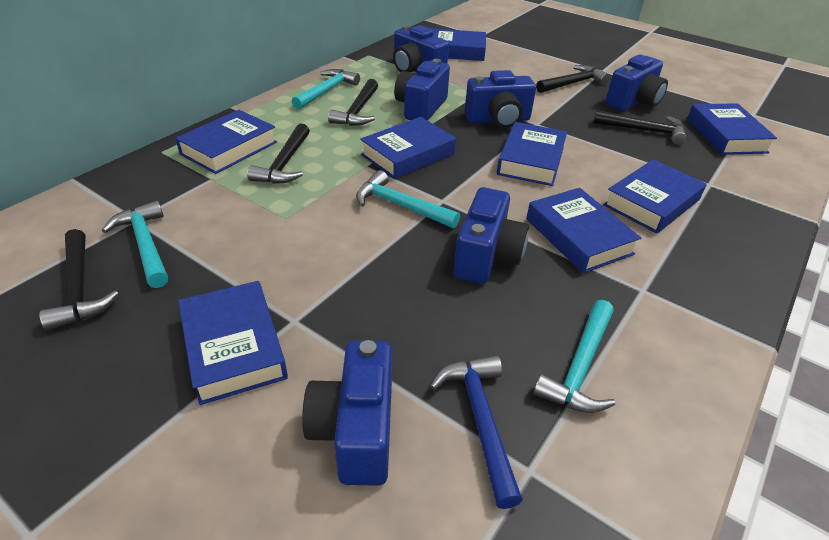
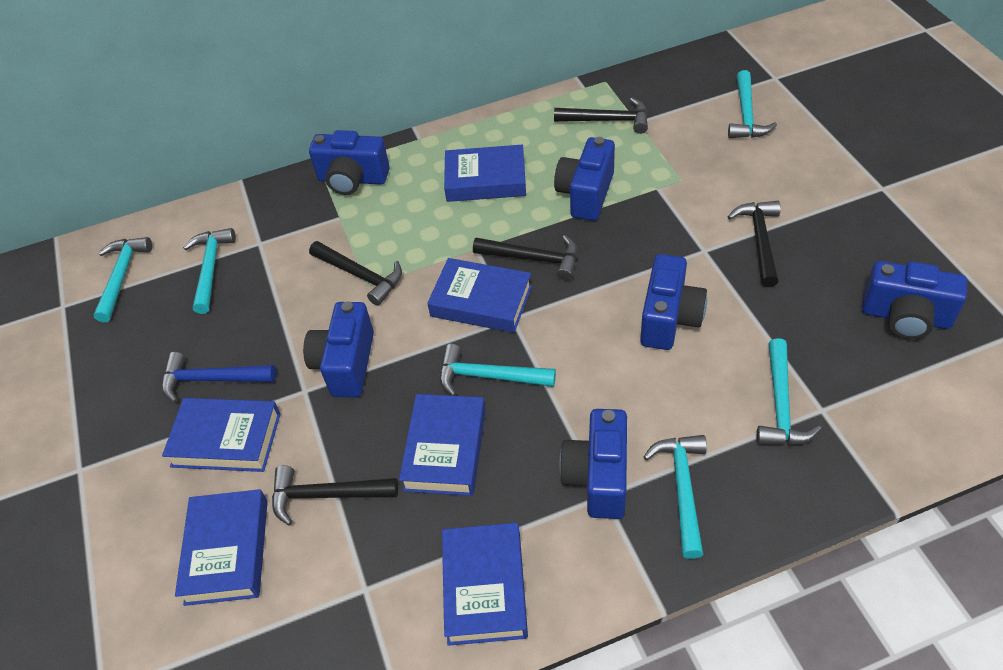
blue book: 8 -> 6
turquoise hammer: 4 -> 6

